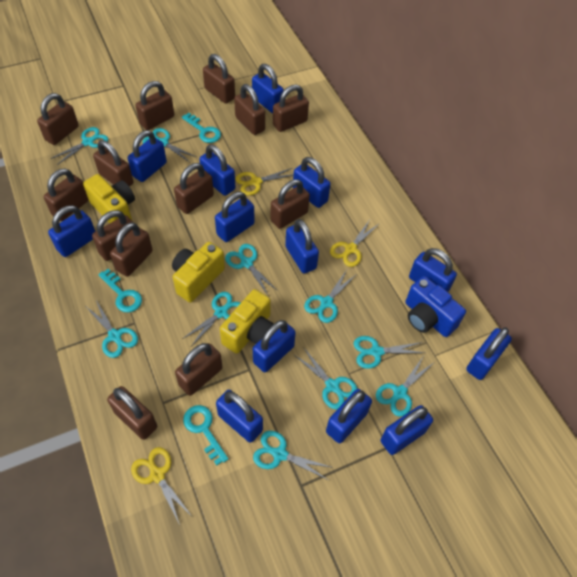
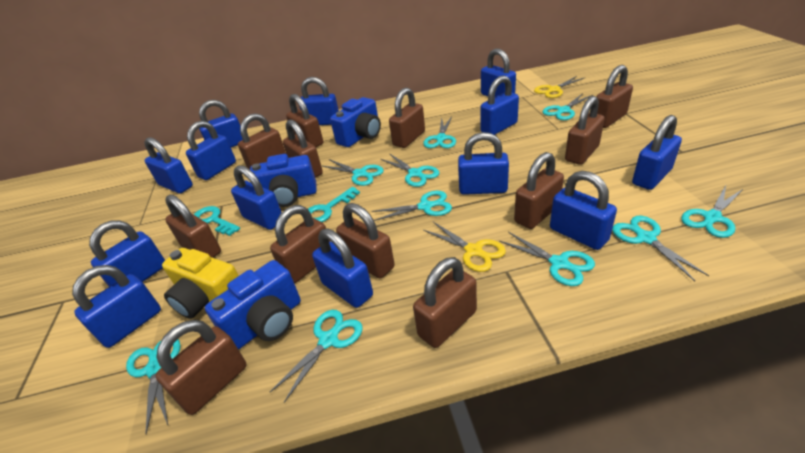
blue camera: 1 -> 3
brown padlock: 13 -> 12
turquoise key: 3 -> 2
yellow camera: 3 -> 1
yellow scissors: 3 -> 2

